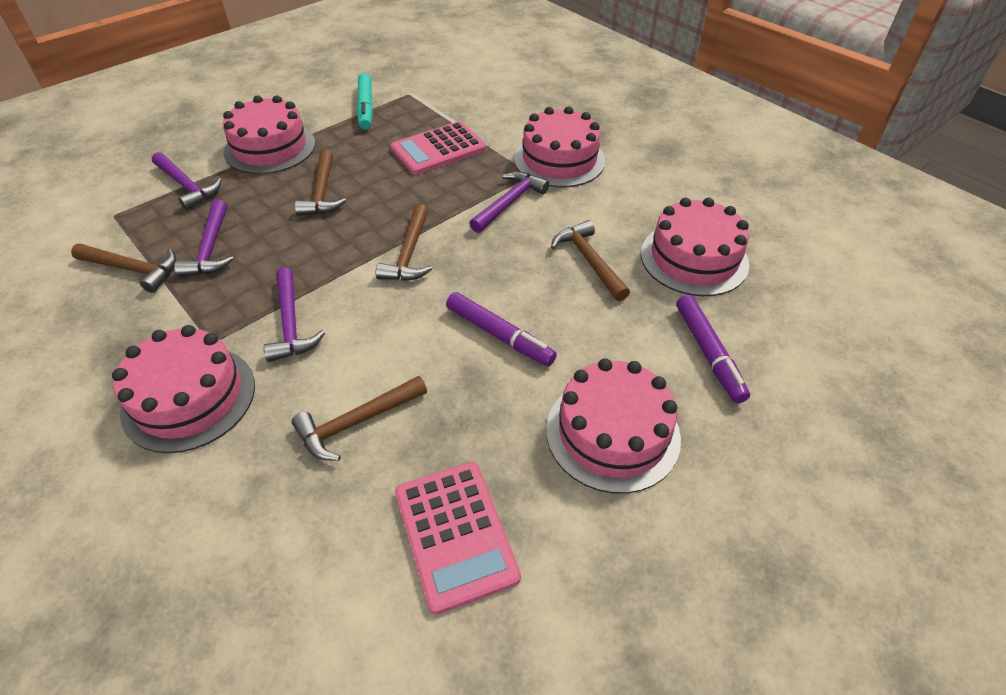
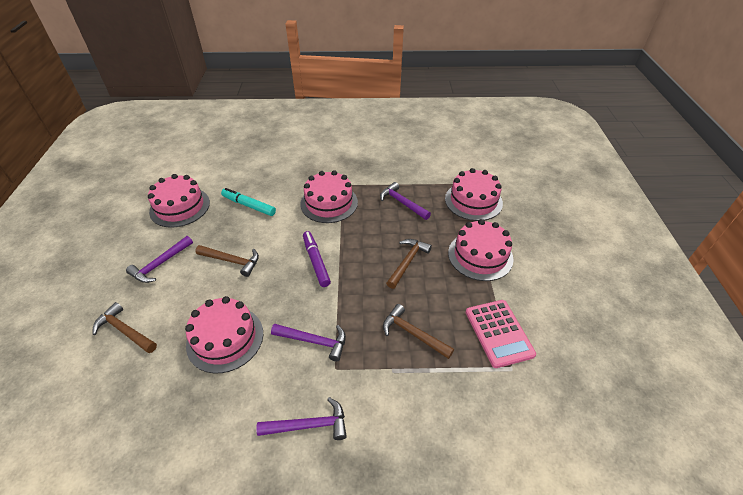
brown hammer: 5 -> 4
pink calculator: 2 -> 1
purple marker: 2 -> 1

